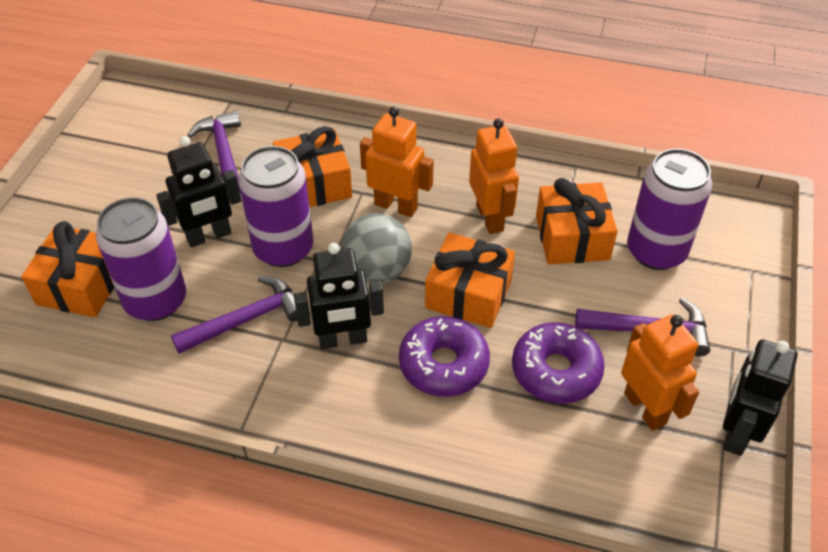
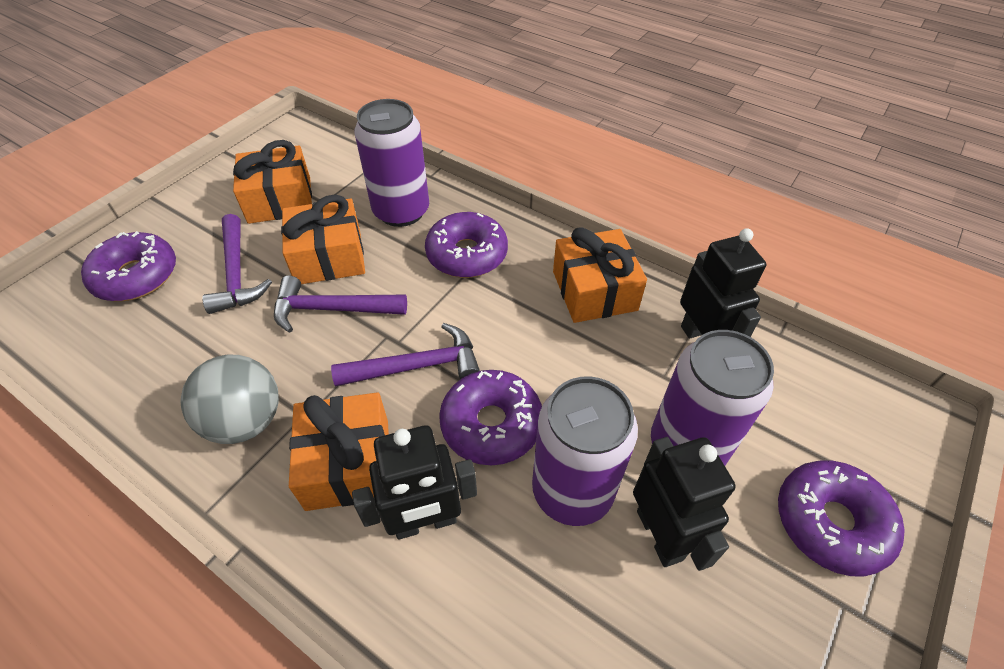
orange robot: 3 -> 0
purple donut: 2 -> 4

